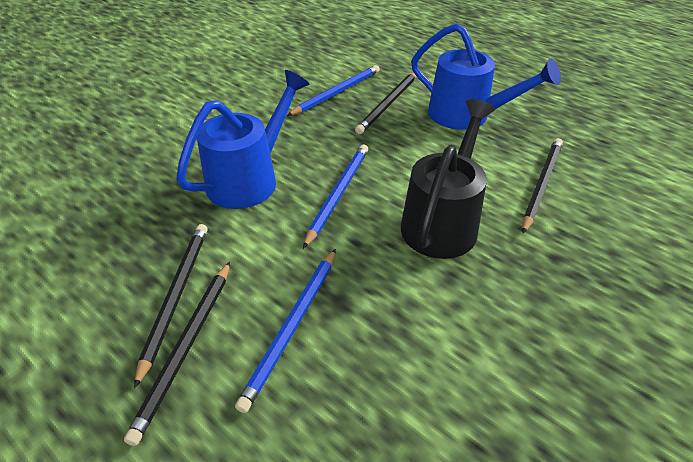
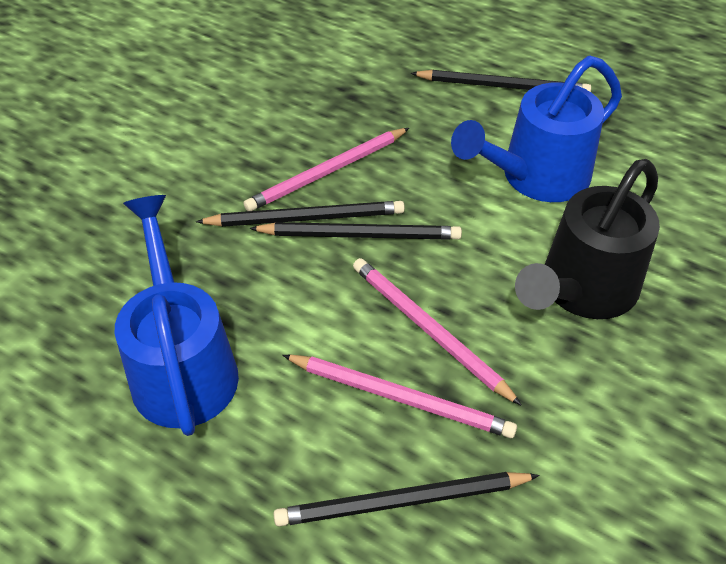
blue pencil: 3 -> 0
pink pencil: 0 -> 3

